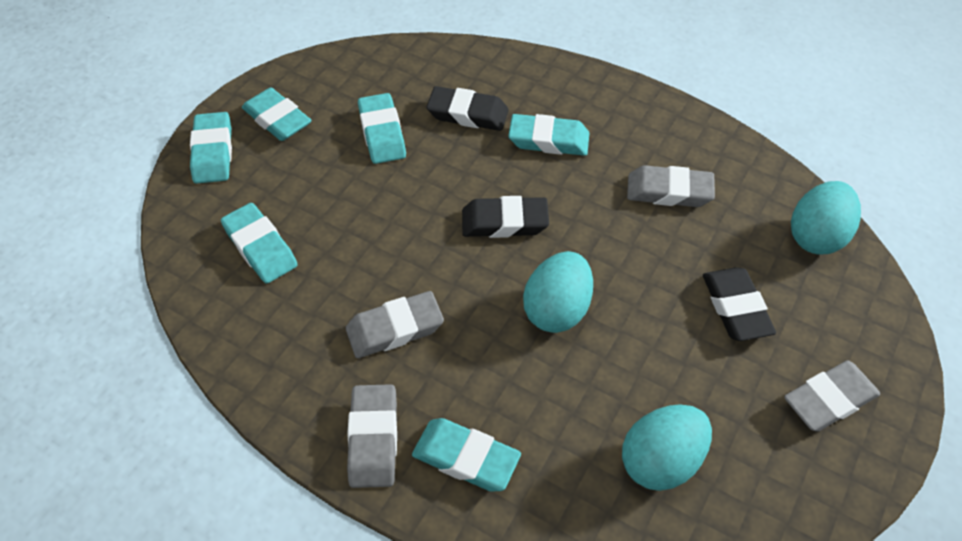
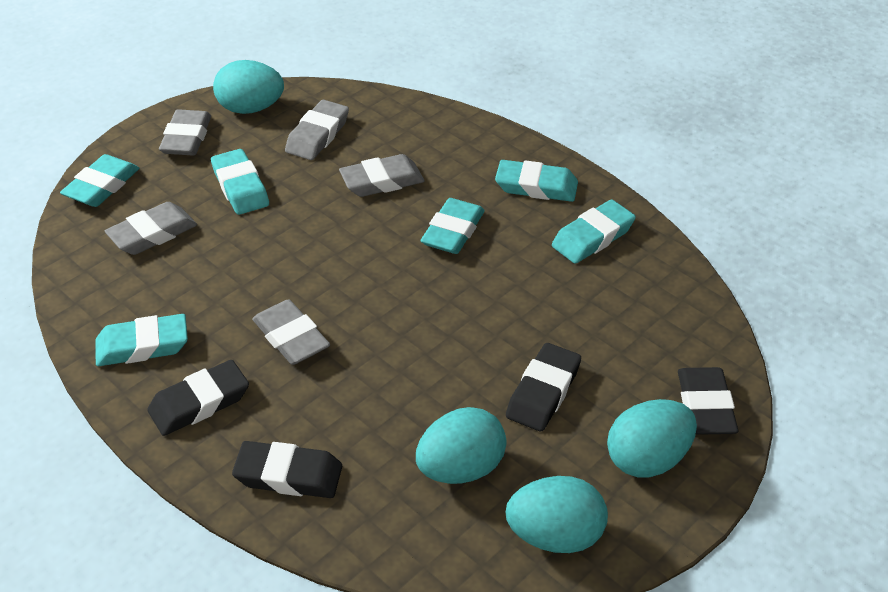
black eraser: 3 -> 4
grey eraser: 4 -> 5
turquoise egg: 3 -> 4

